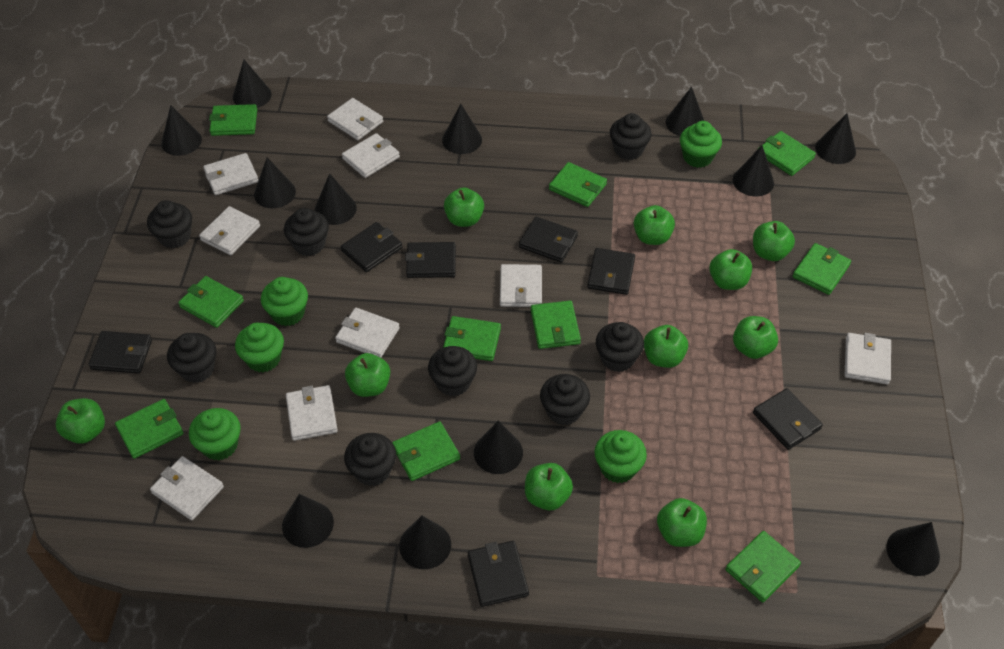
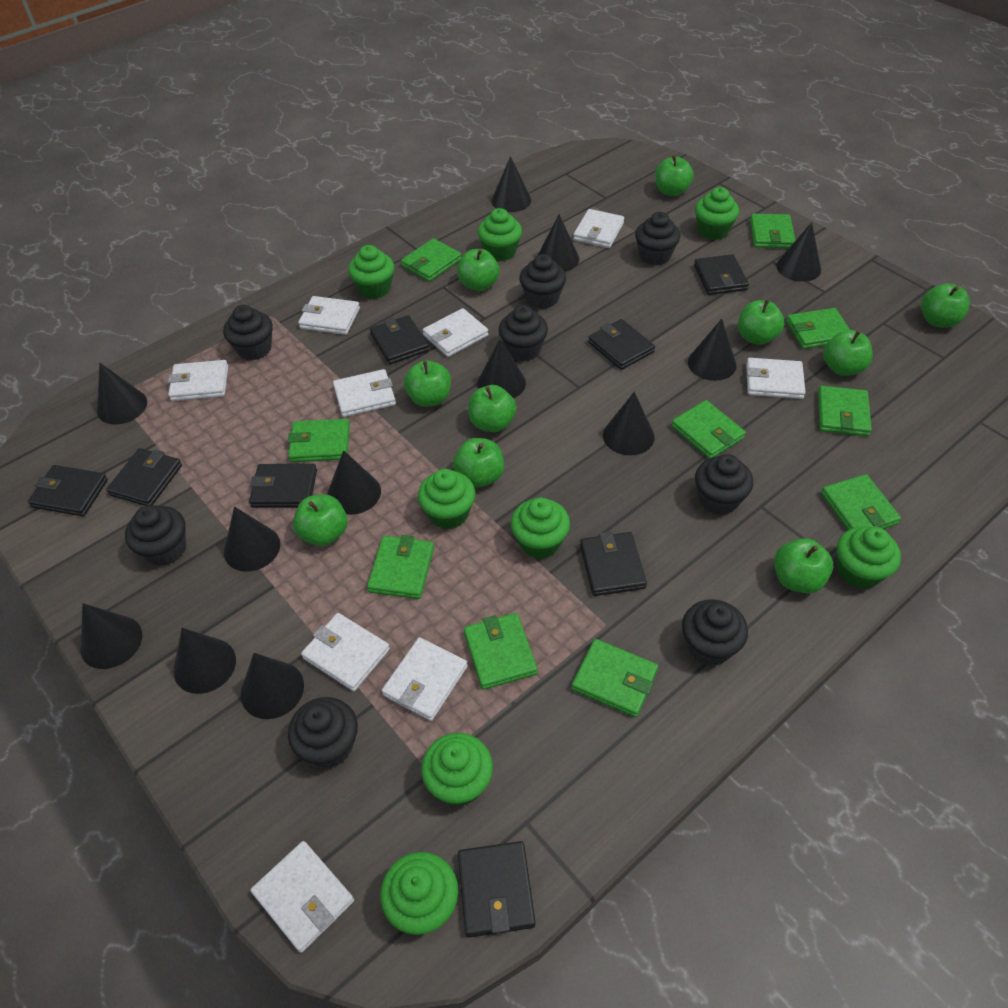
black wallet: 7 -> 8
green cupcake: 5 -> 8

